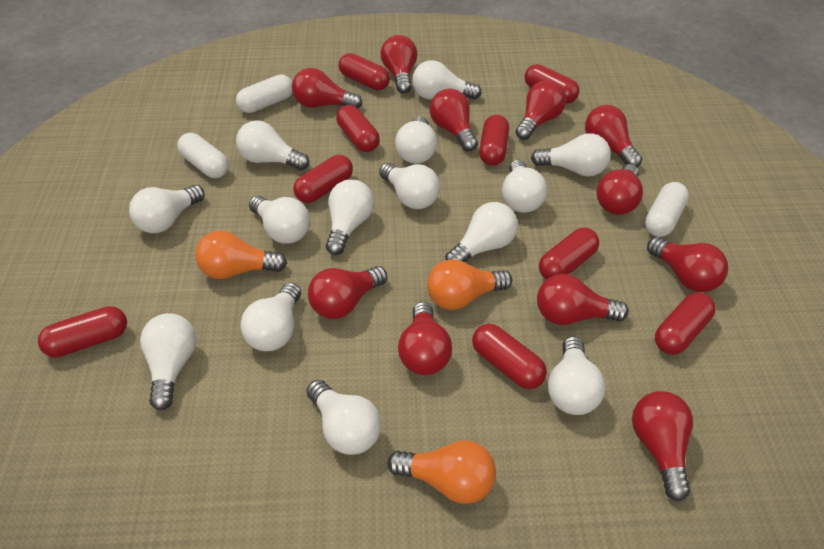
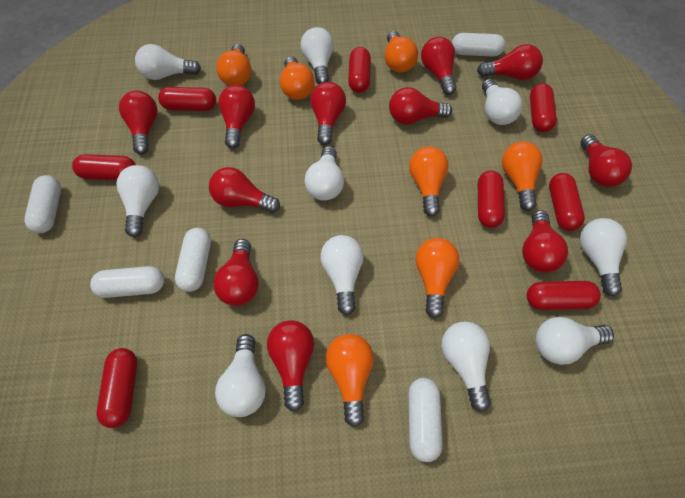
orange light bulb: 3 -> 7
red capsule: 9 -> 8
white capsule: 3 -> 5
white light bulb: 14 -> 10

